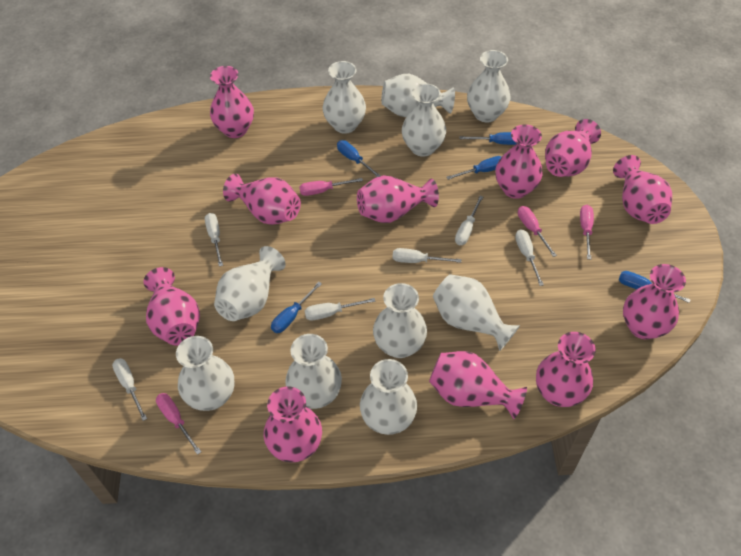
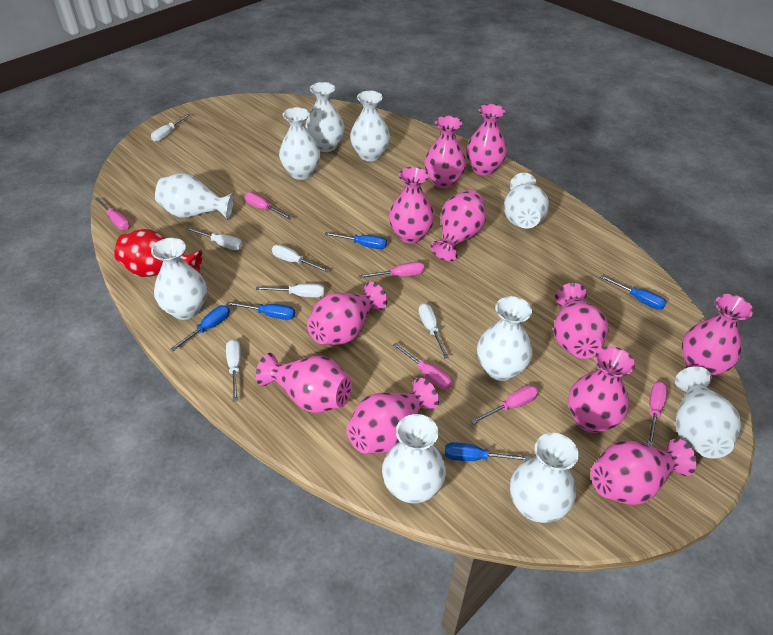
pink screwdriver: 4 -> 6
red vase: 0 -> 1

